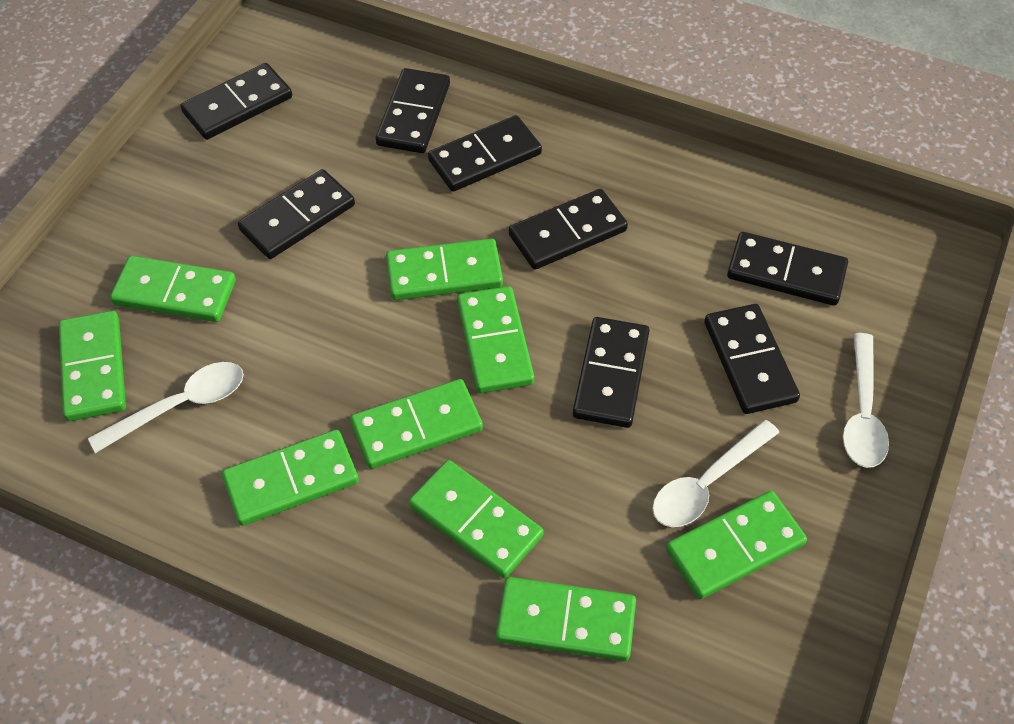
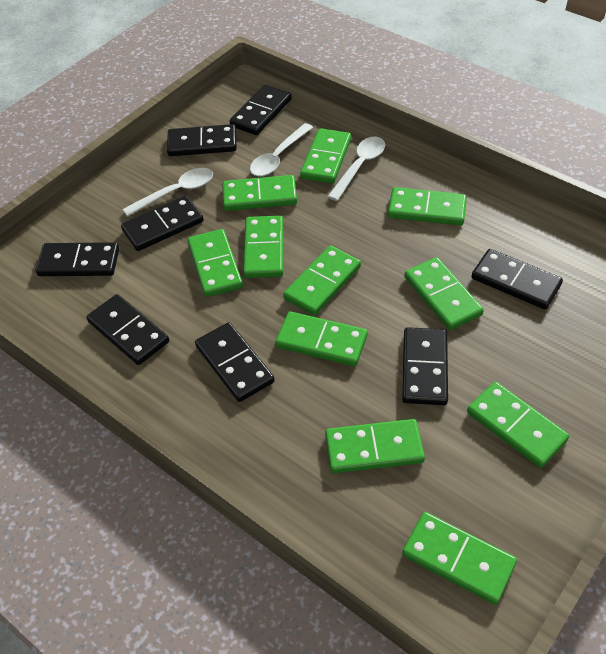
green domino: 9 -> 11

